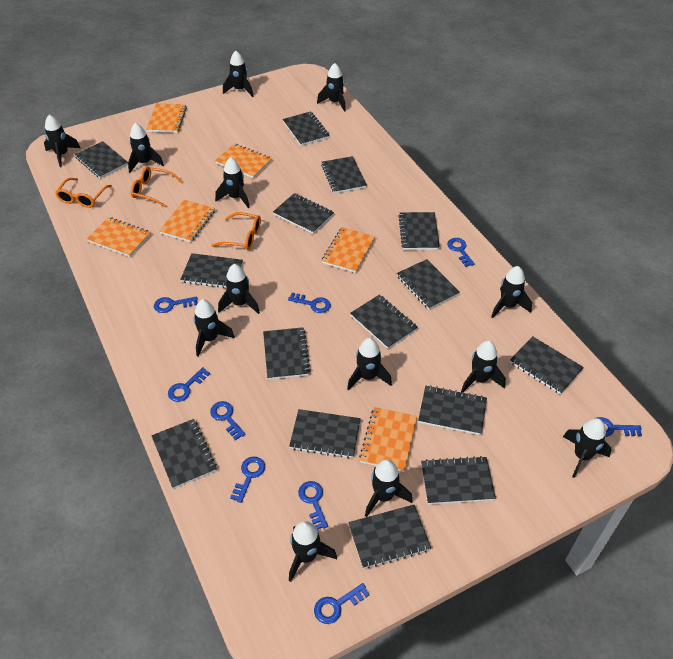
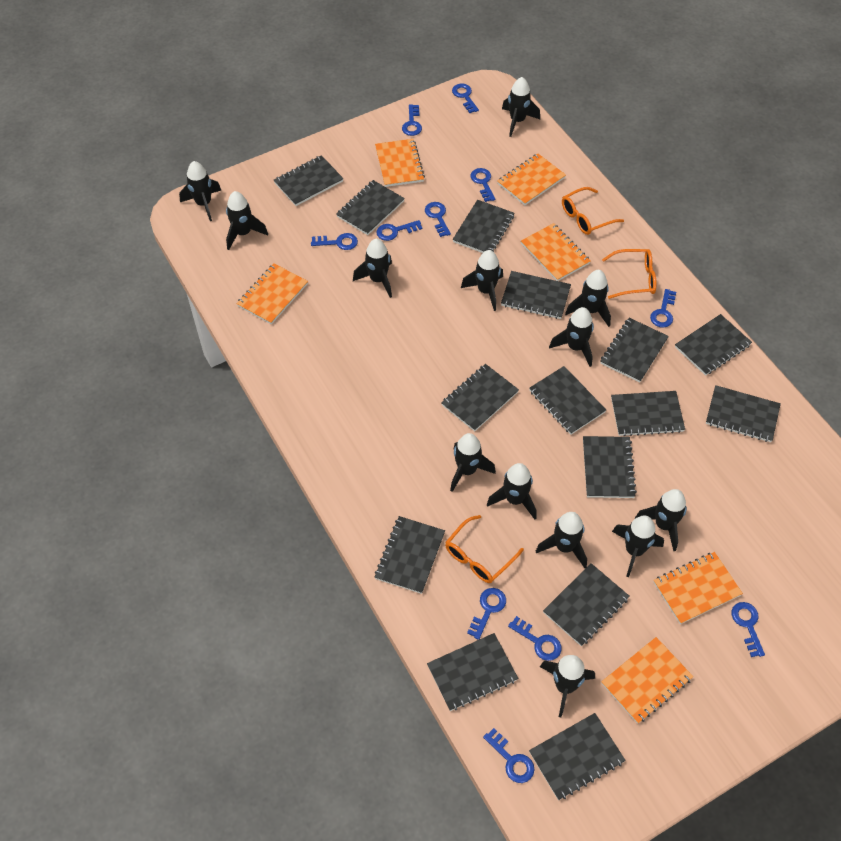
blue key: 9 -> 11

